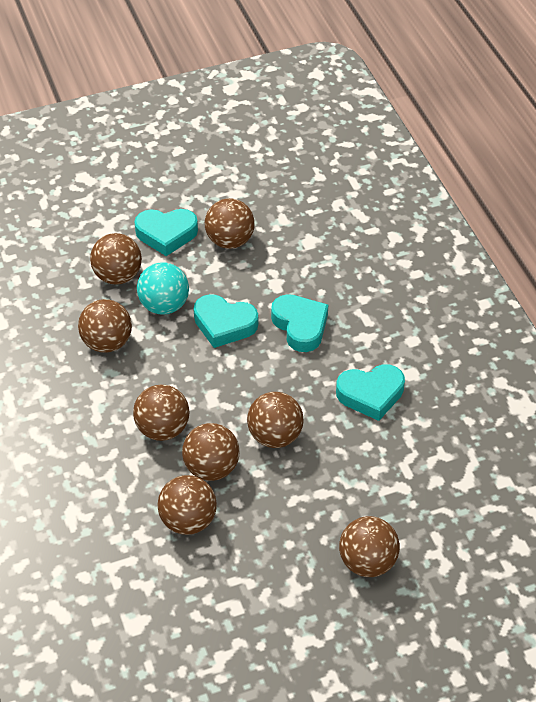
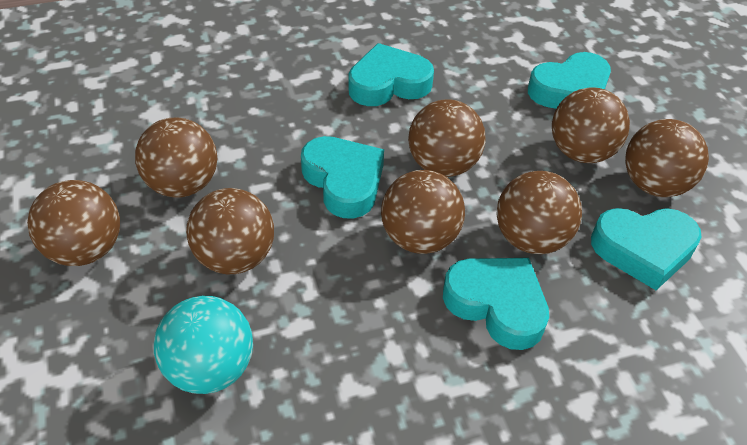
turquoise heart: 4 -> 5

